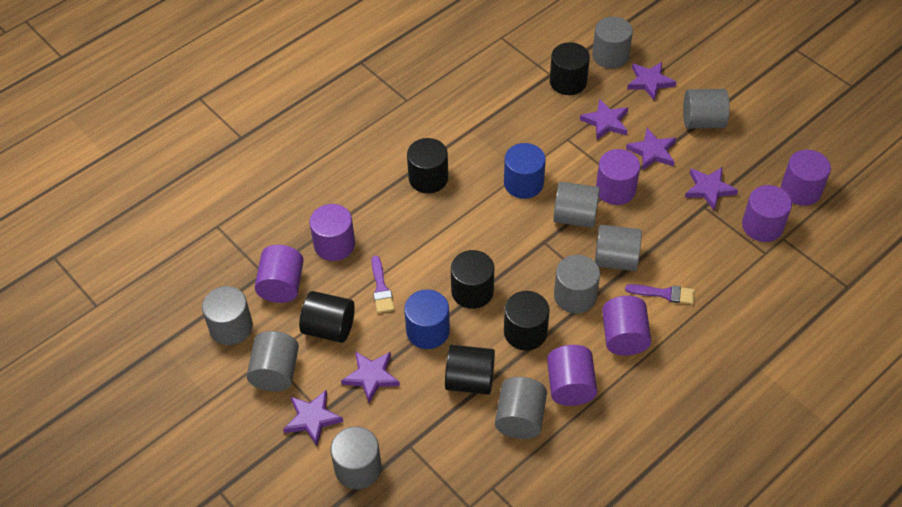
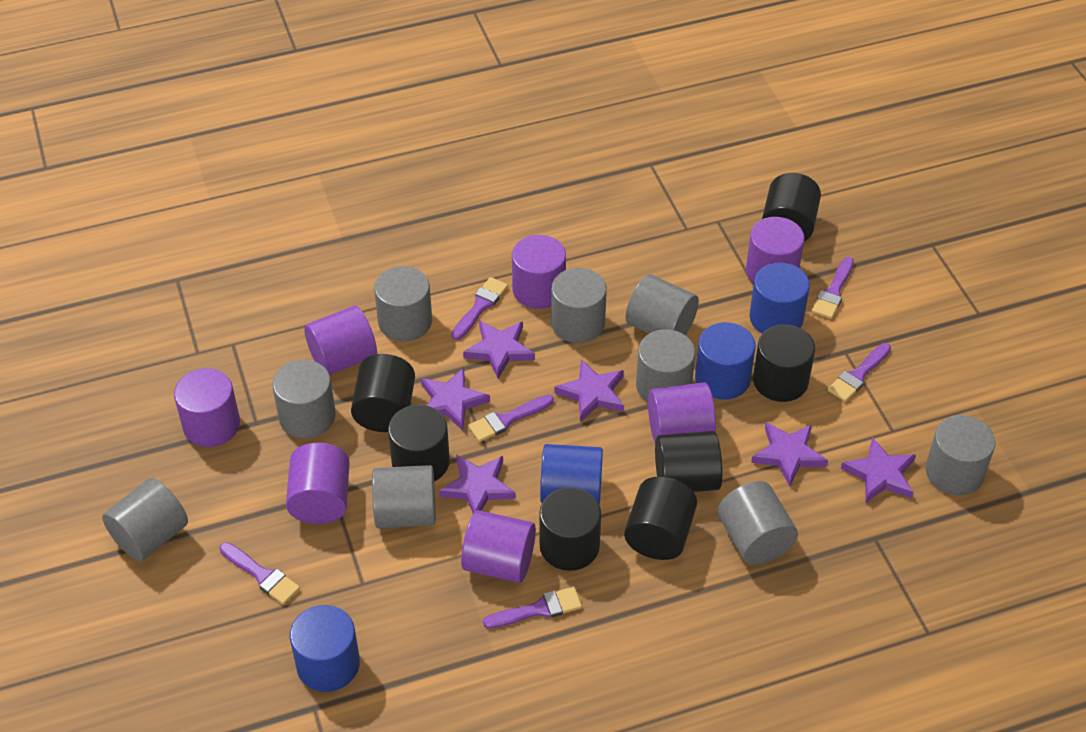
black cylinder: 6 -> 7
blue cylinder: 2 -> 4
purple brush: 2 -> 6

